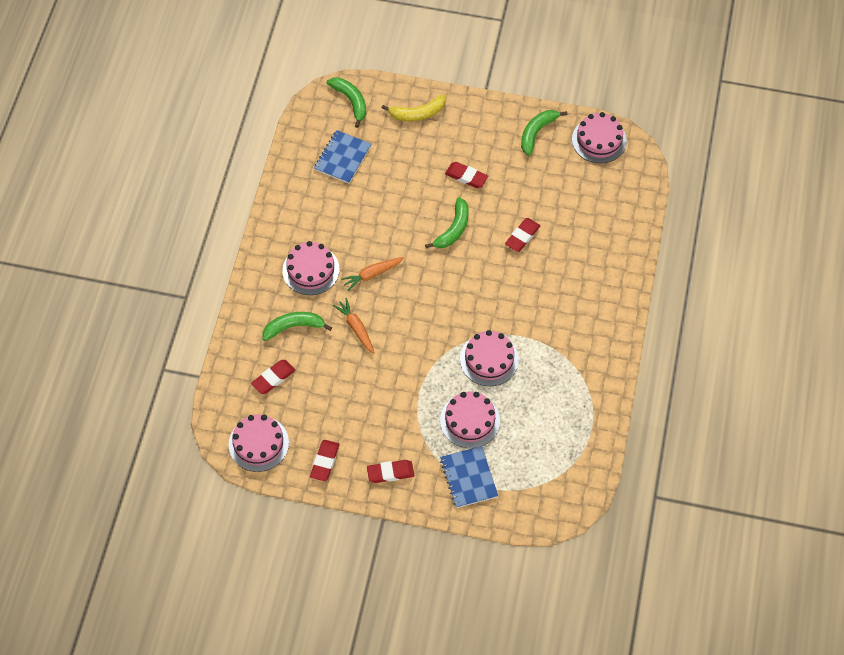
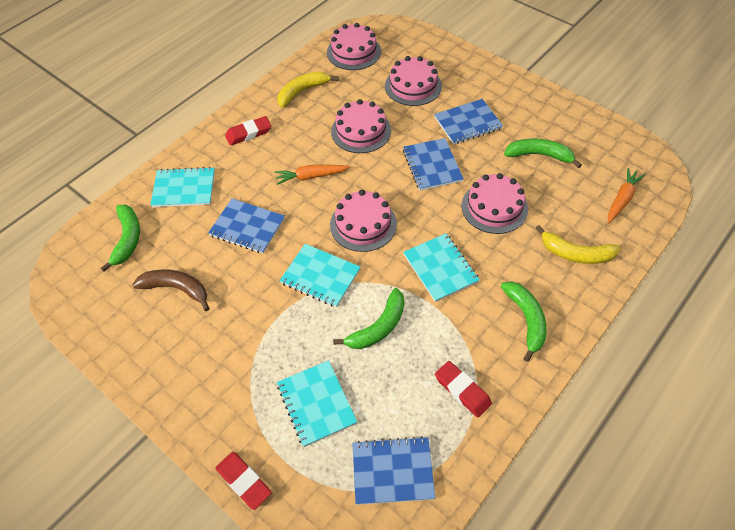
blue notebook: 2 -> 4
brown banana: 0 -> 1
red eraser: 5 -> 3
turquoise notebook: 0 -> 4
yellow banana: 1 -> 2

